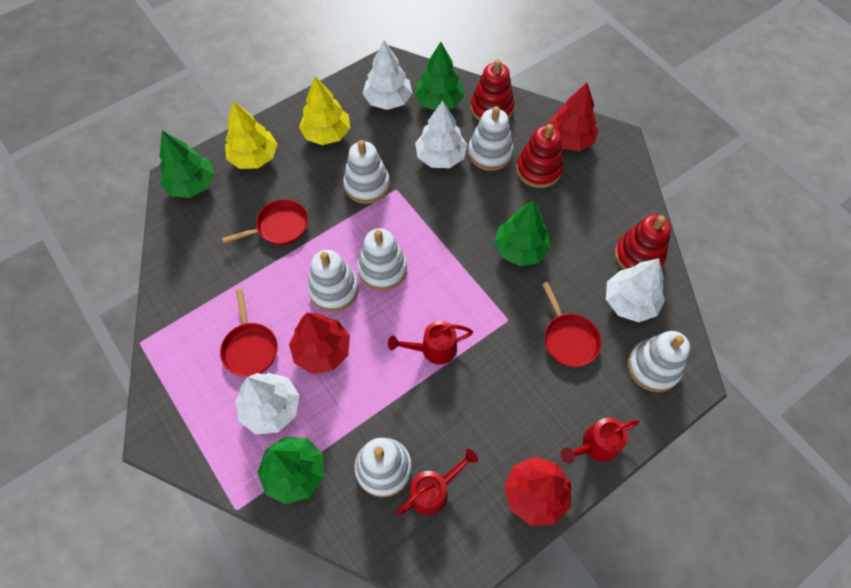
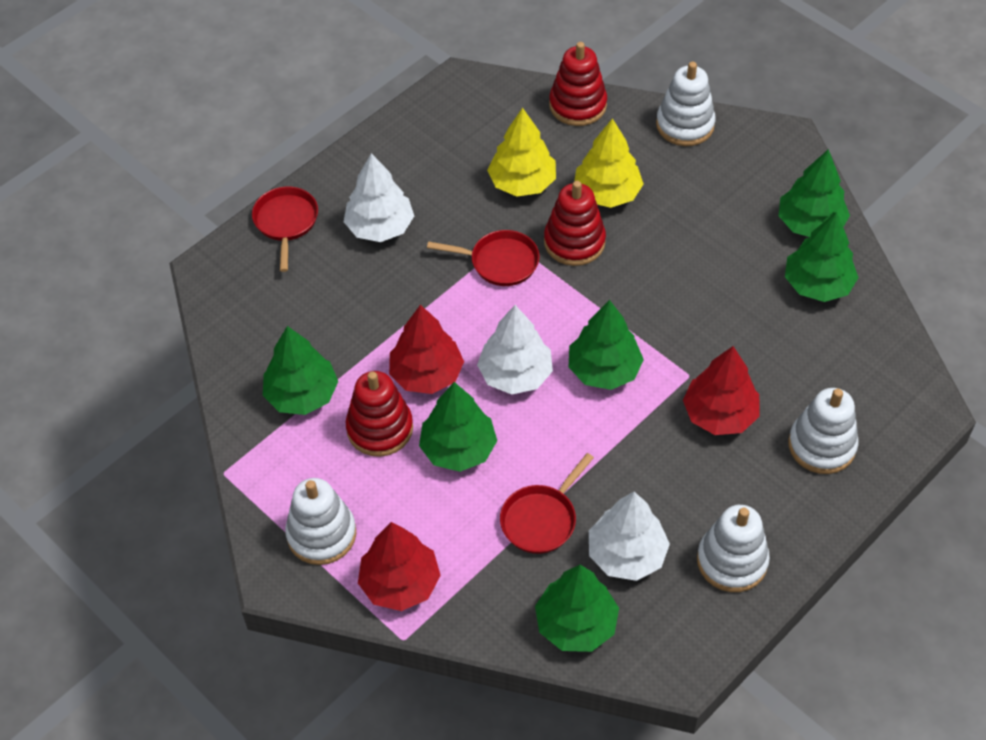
green tree: 4 -> 6
red watering can: 3 -> 0
white stacking toy: 6 -> 4
white tree: 4 -> 3

